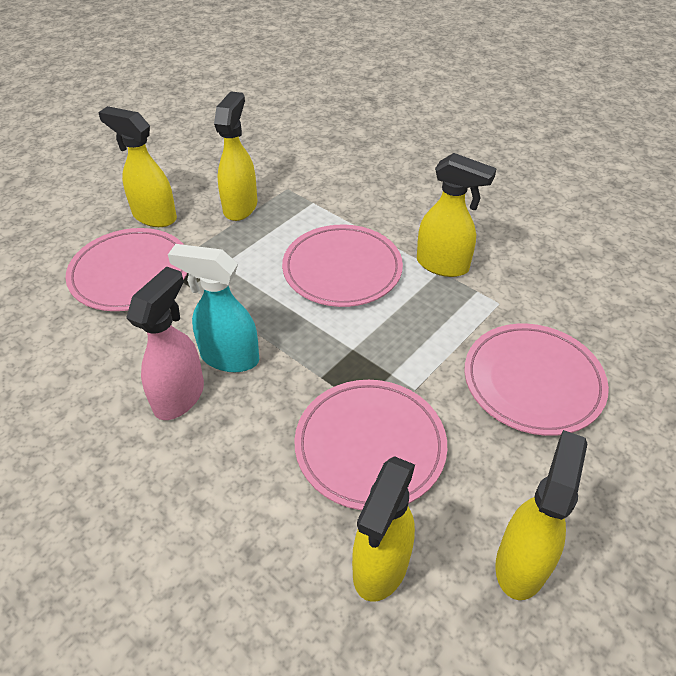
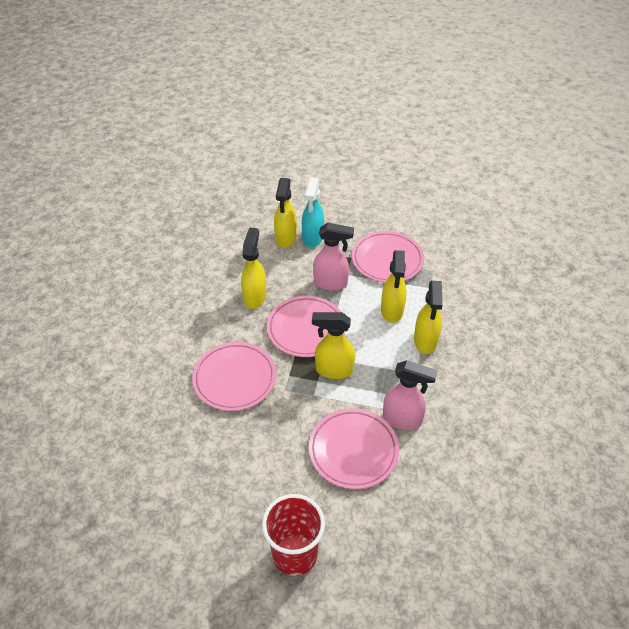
pink spray bottle: 1 -> 2
red cup: 0 -> 1

